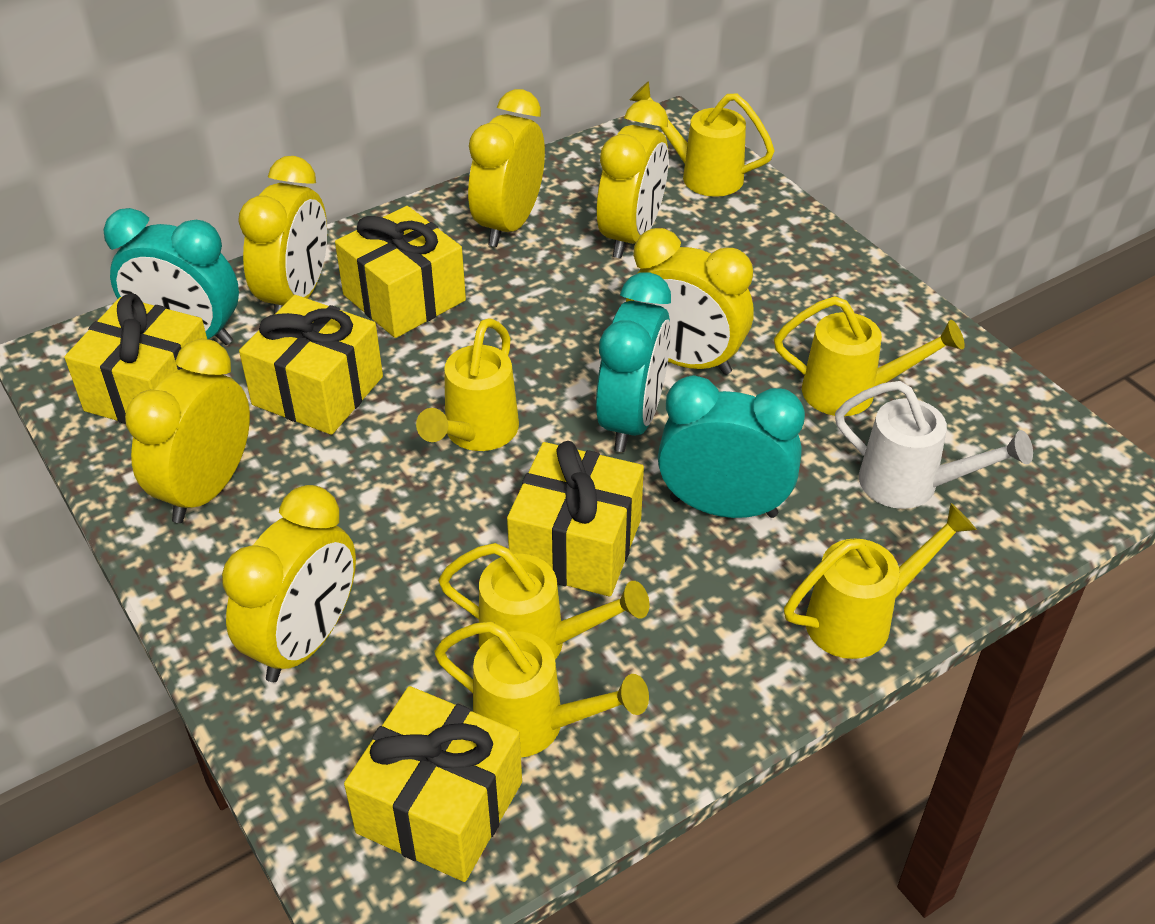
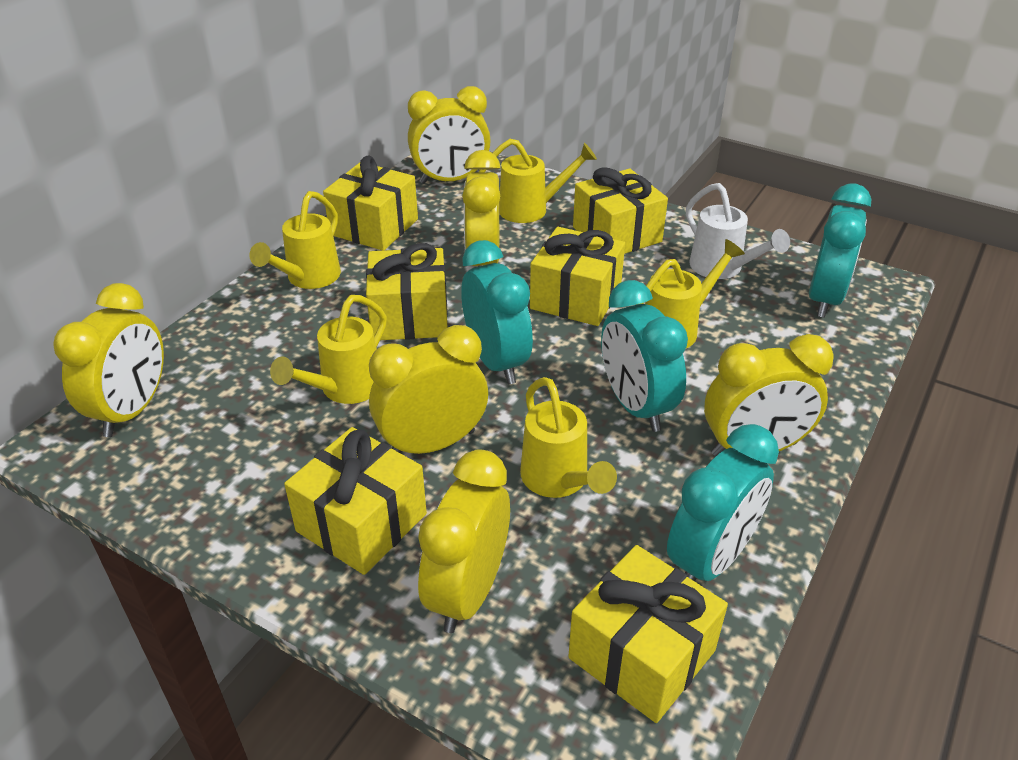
turquoise clock: 3 -> 4
yellow gift: 5 -> 6
yellow watering can: 6 -> 5

